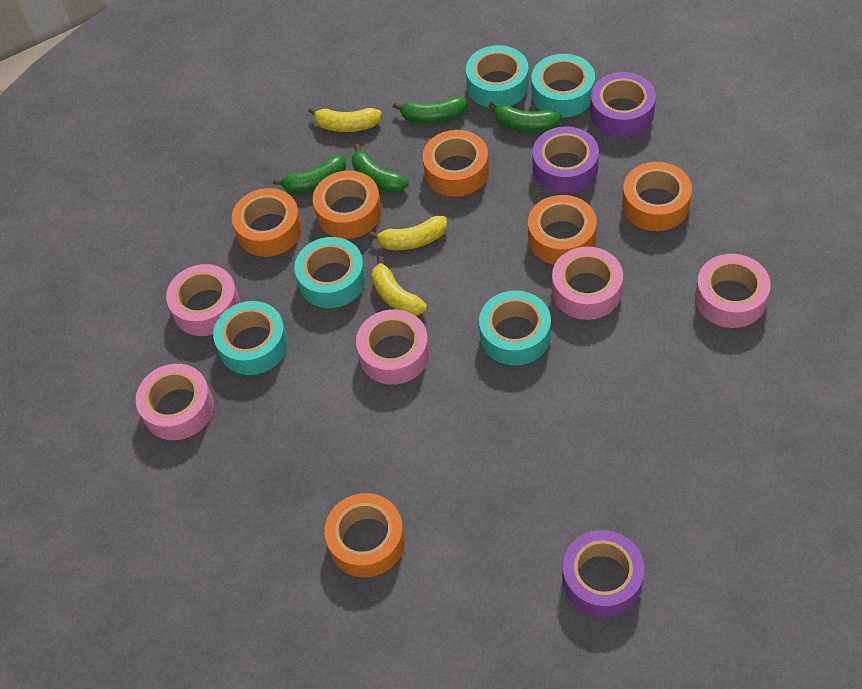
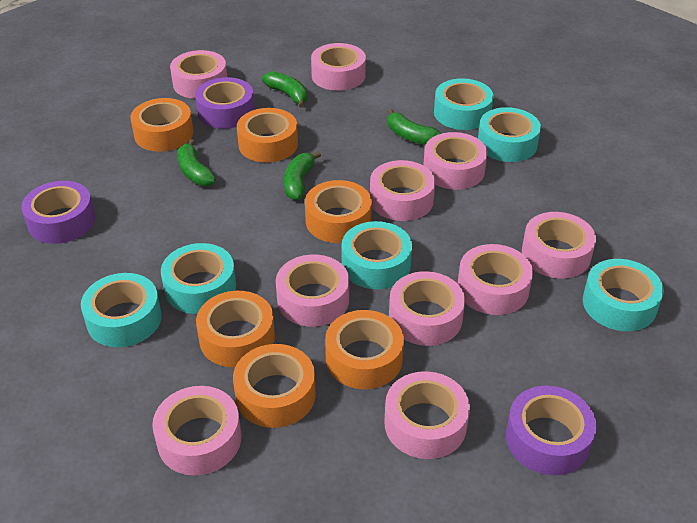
pink tape: 5 -> 10
turquoise tape: 5 -> 6
yellow banana: 3 -> 0

